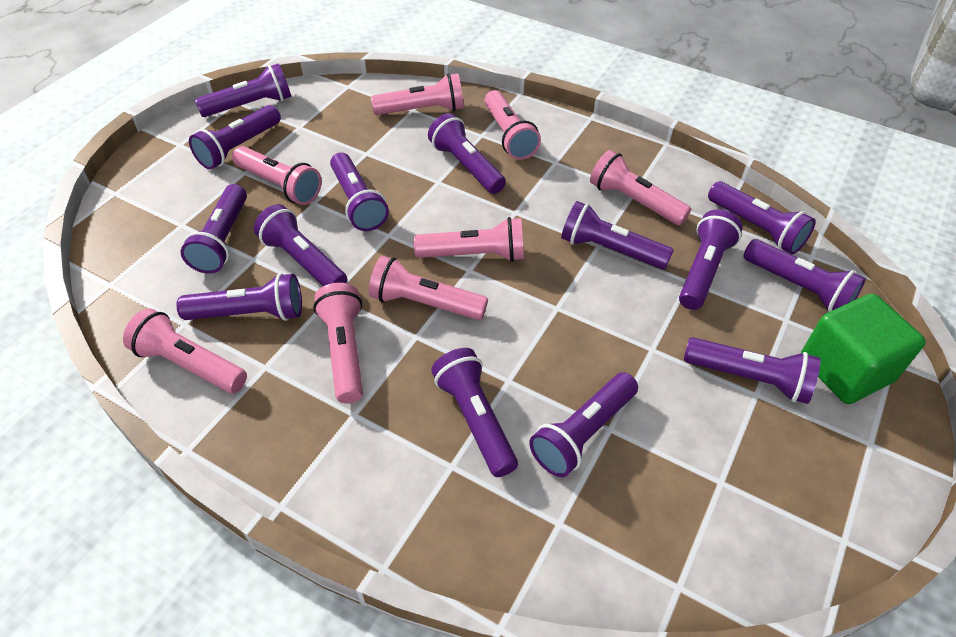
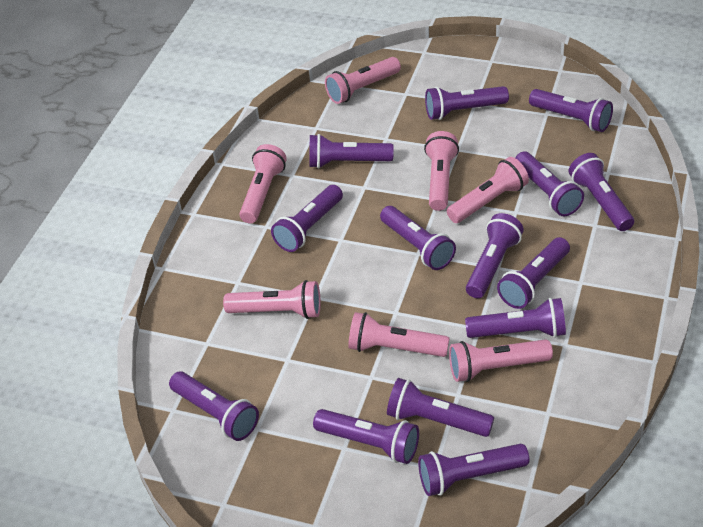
green cube: 1 -> 0
pink flashlight: 8 -> 7

